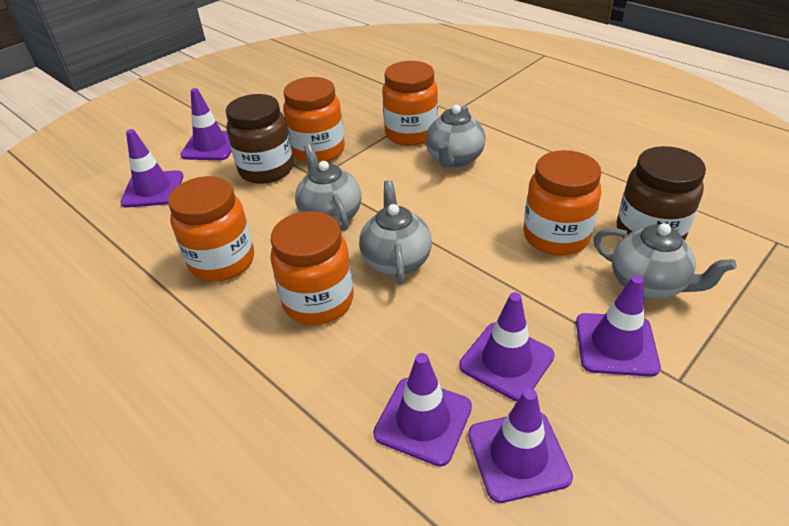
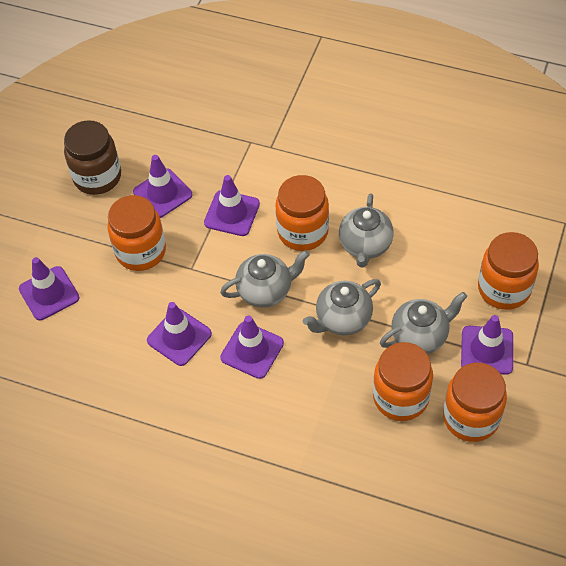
brown jar: 2 -> 1

